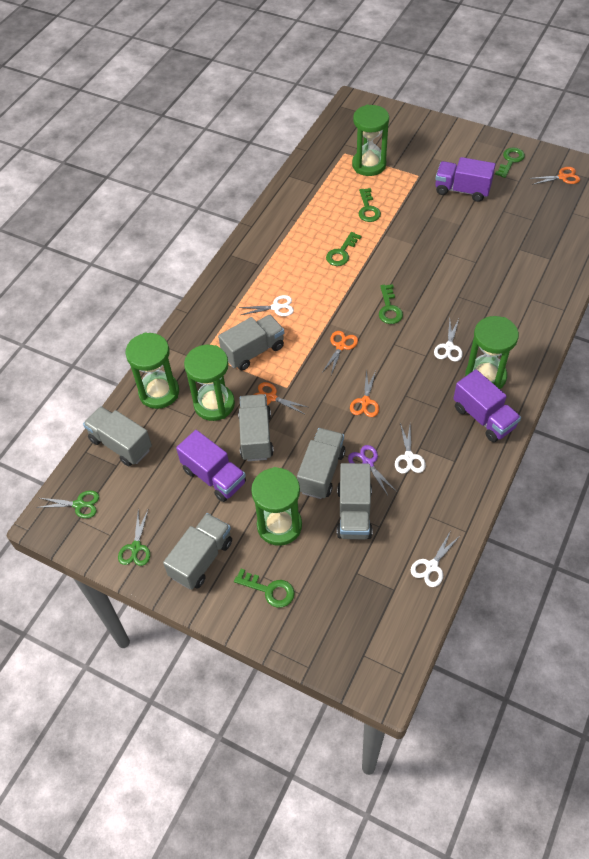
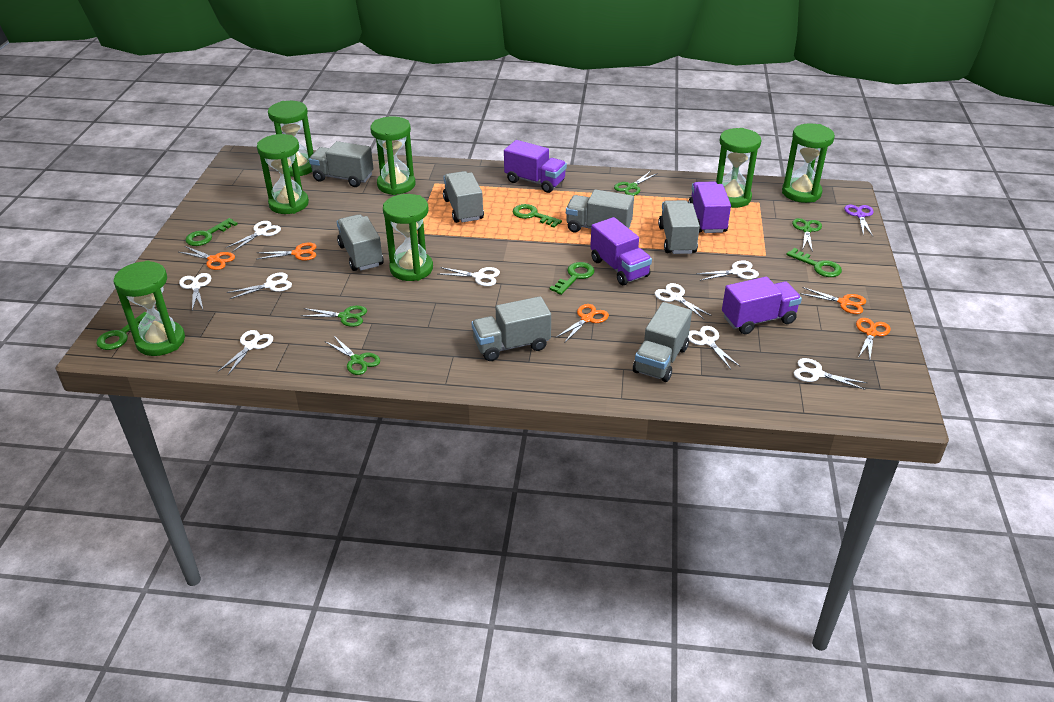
green hourglass: 5 -> 7
green scissors: 2 -> 4
grey truck: 6 -> 7
orange scissors: 4 -> 5
purple truck: 3 -> 4
white scissors: 4 -> 9

